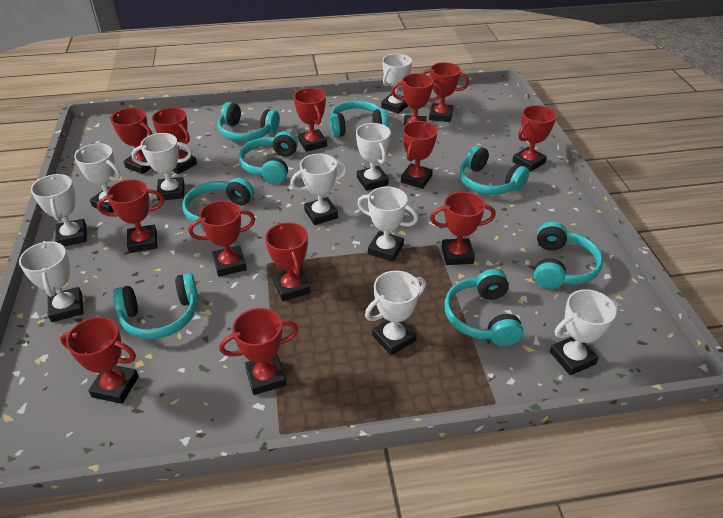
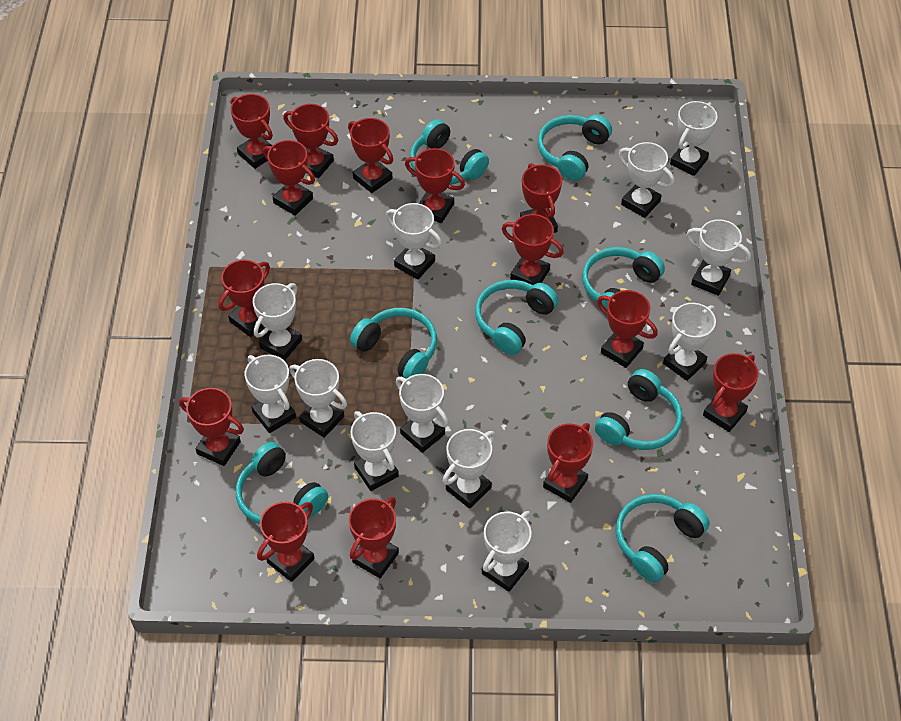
red trophy: 13 -> 14
white trophy: 10 -> 12

